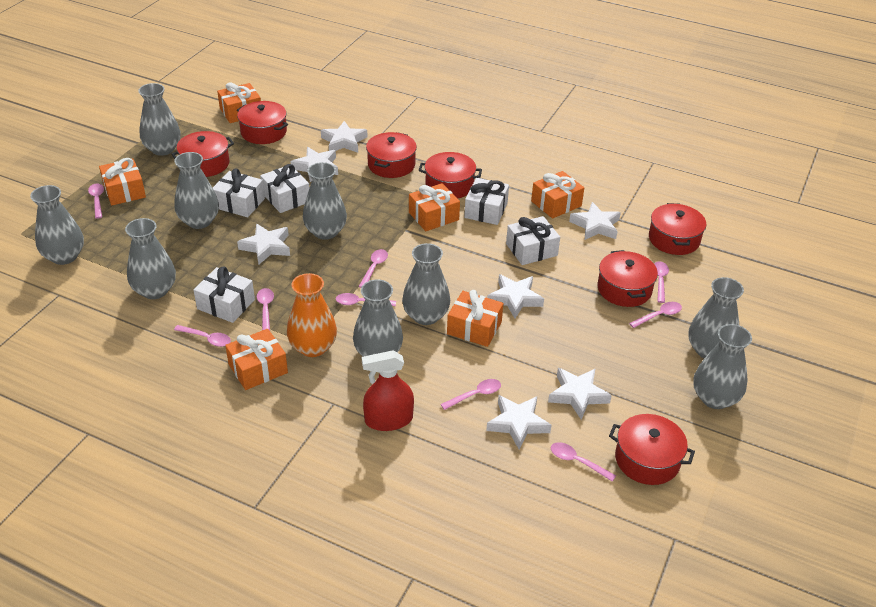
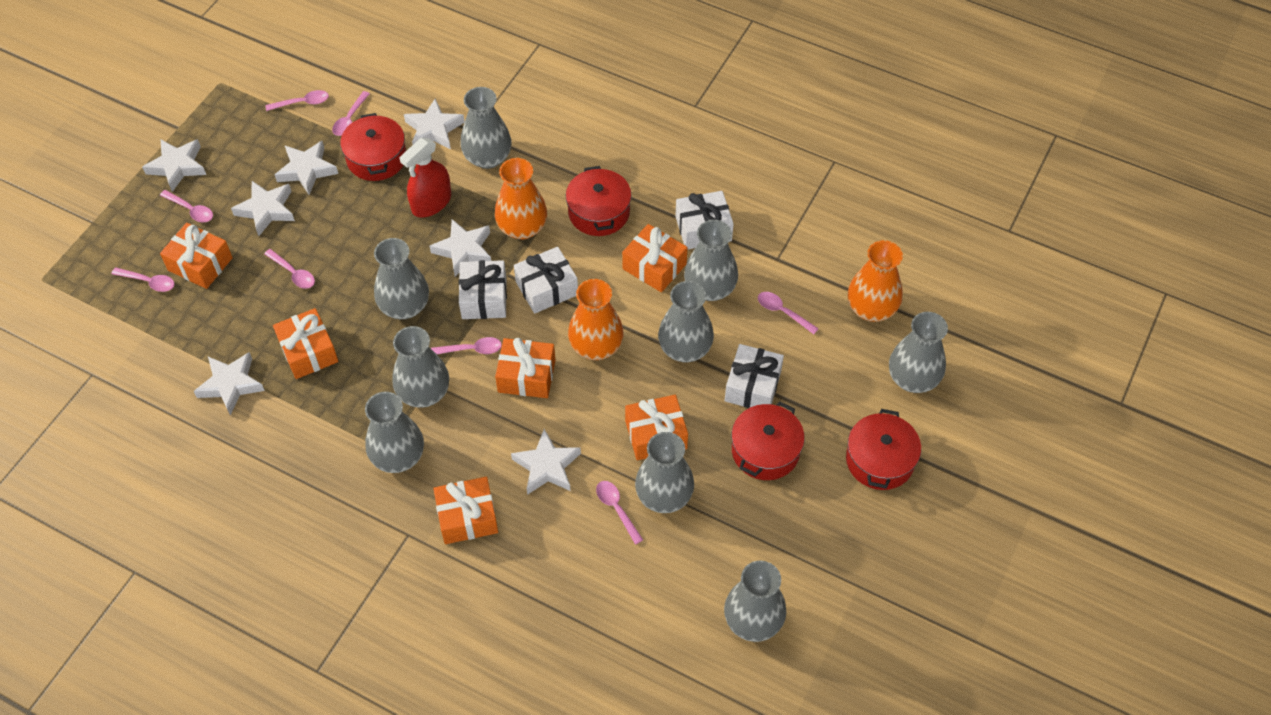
orange vase: 1 -> 3
pink spoon: 9 -> 8
red pot: 7 -> 4
white gift: 5 -> 4

